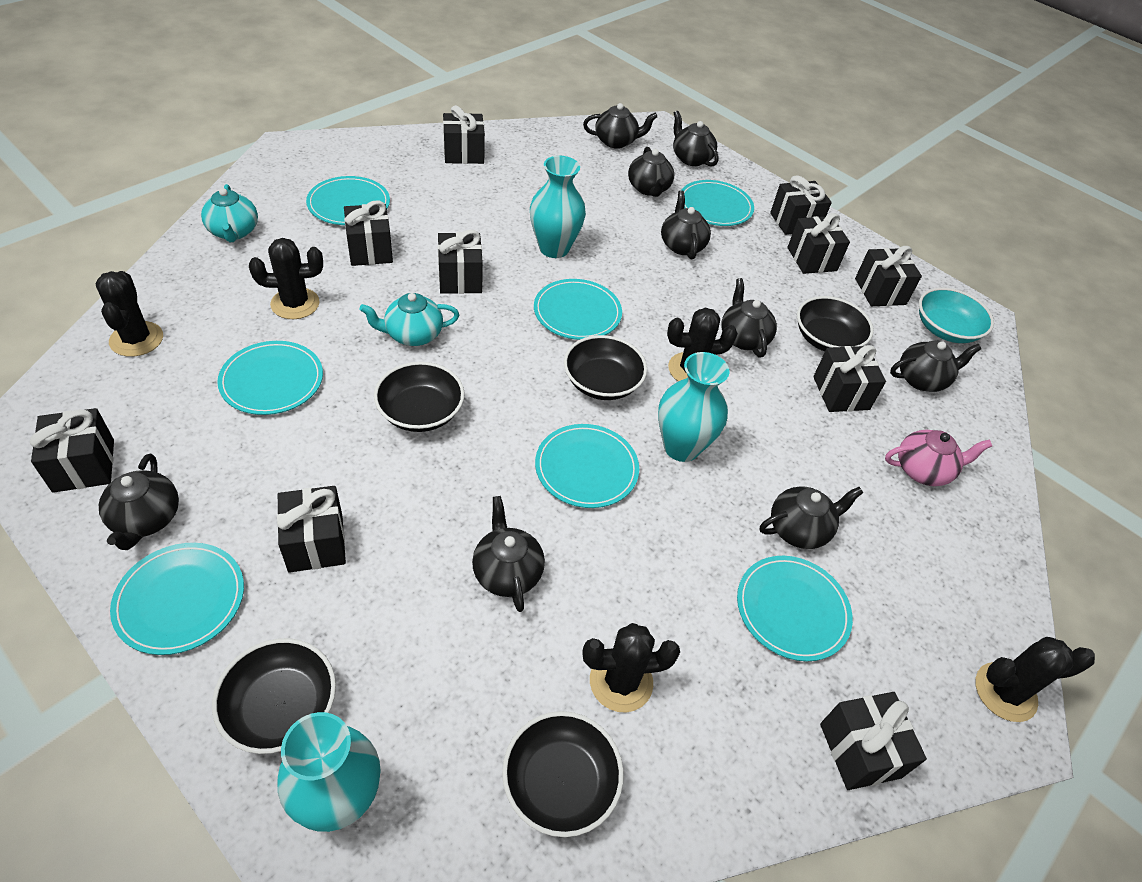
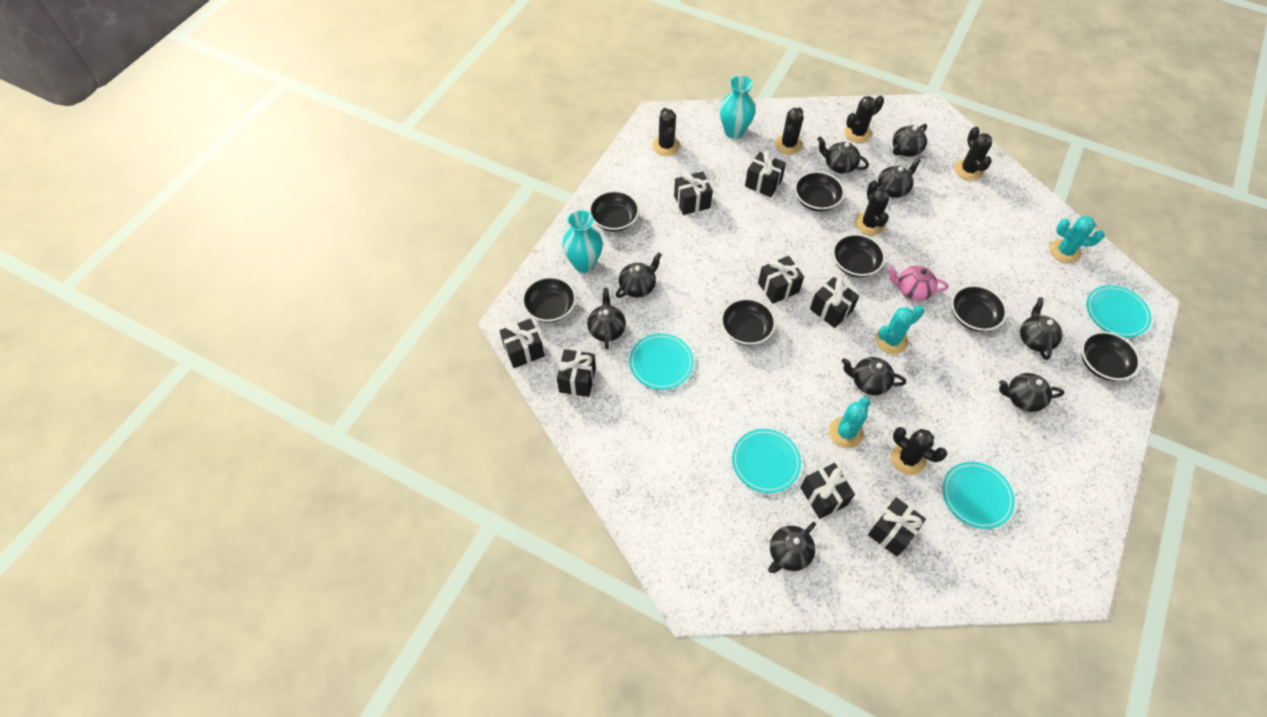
black bowl: 5 -> 7
black cactus: 5 -> 6
black gift: 10 -> 8
turquoise bowl: 1 -> 0
turquoise cactus: 0 -> 3
turquoise plate: 7 -> 4
turquoise teapot: 2 -> 0
turquoise vase: 3 -> 2

